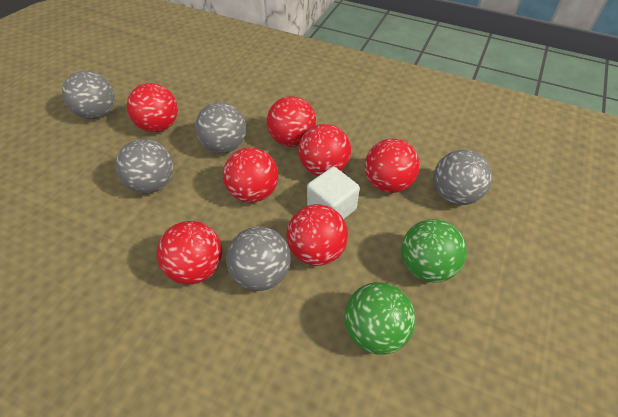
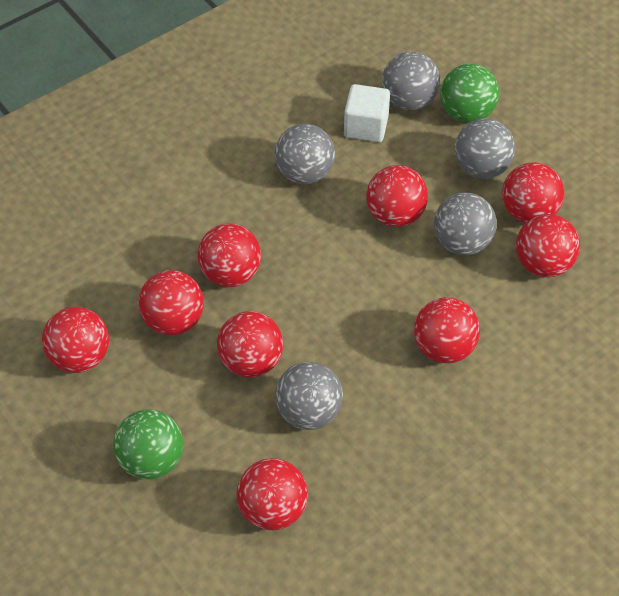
red ball: 7 -> 9

